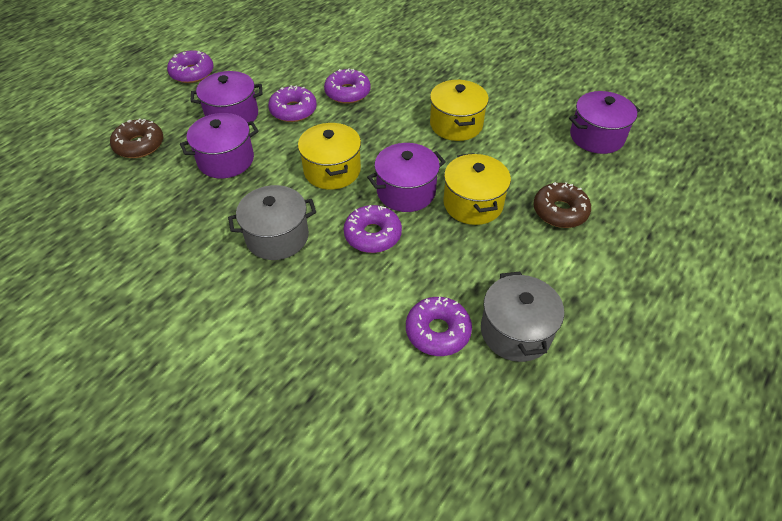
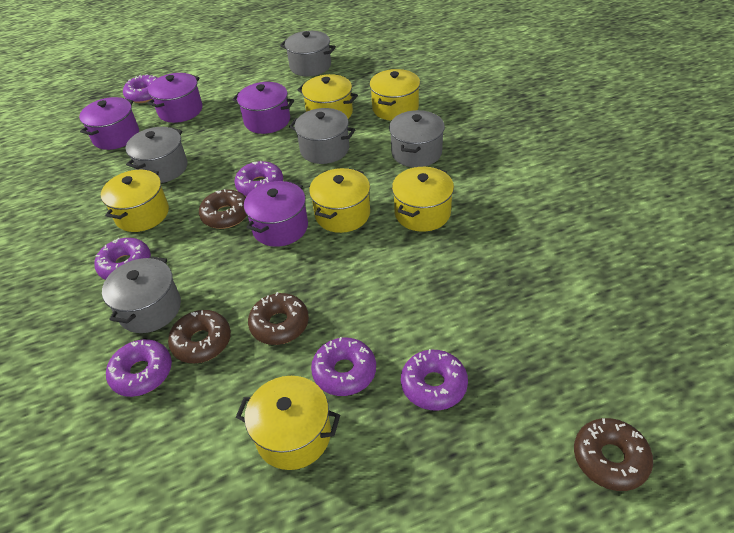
brown donut: 2 -> 4
grey pot: 2 -> 5
purple donut: 5 -> 6
yellow pot: 3 -> 6

